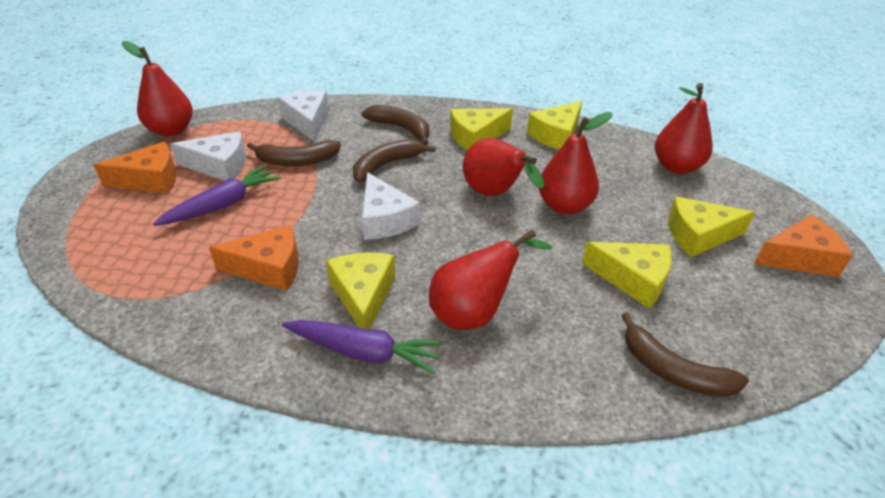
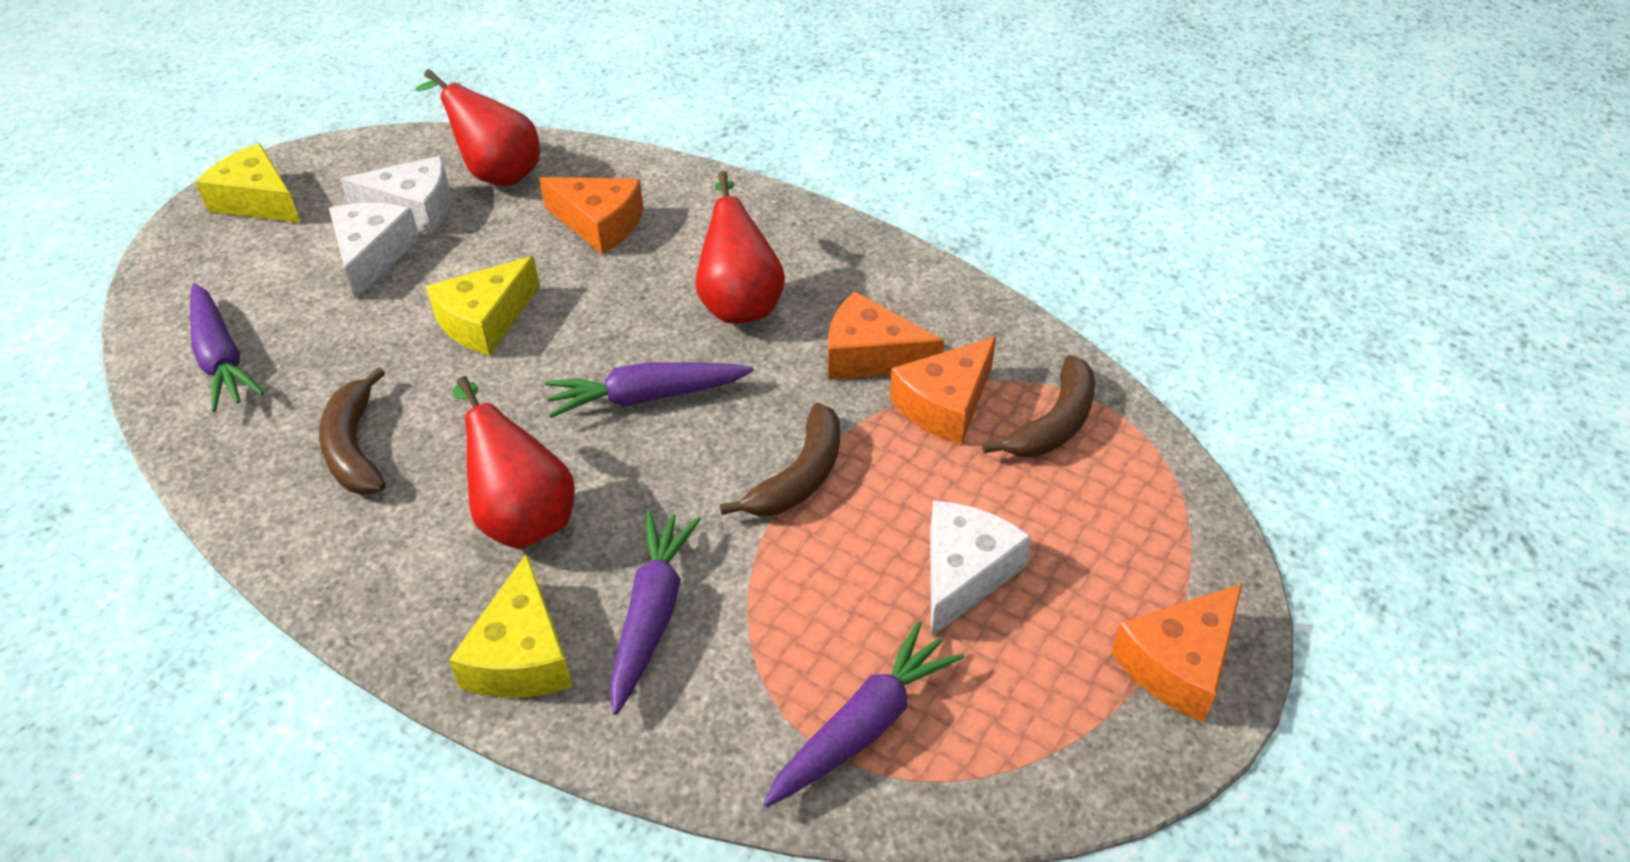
brown banana: 4 -> 3
orange cheese: 3 -> 4
purple carrot: 2 -> 4
red pear: 5 -> 3
yellow cheese: 5 -> 3

